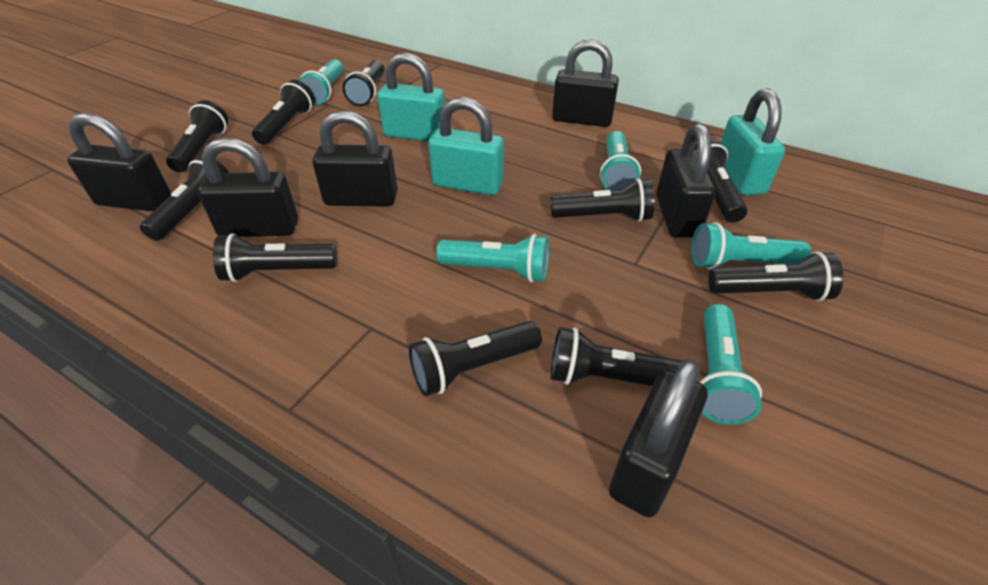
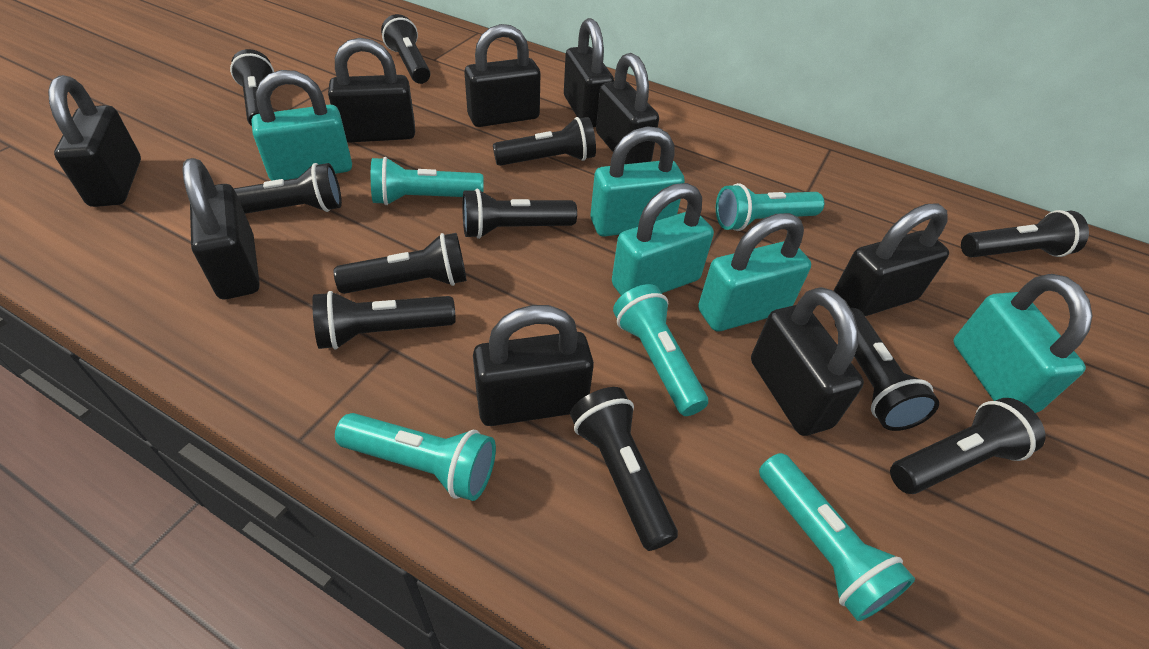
black flashlight: 10 -> 11
black padlock: 6 -> 9
turquoise padlock: 3 -> 5

